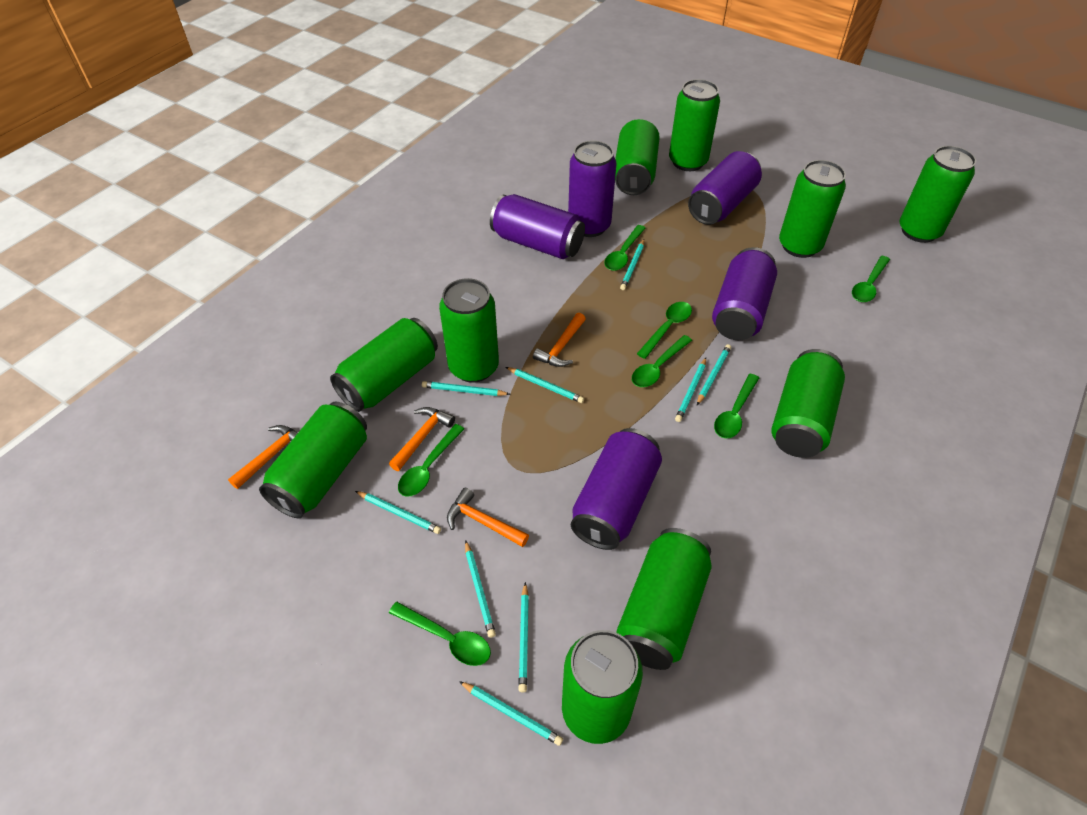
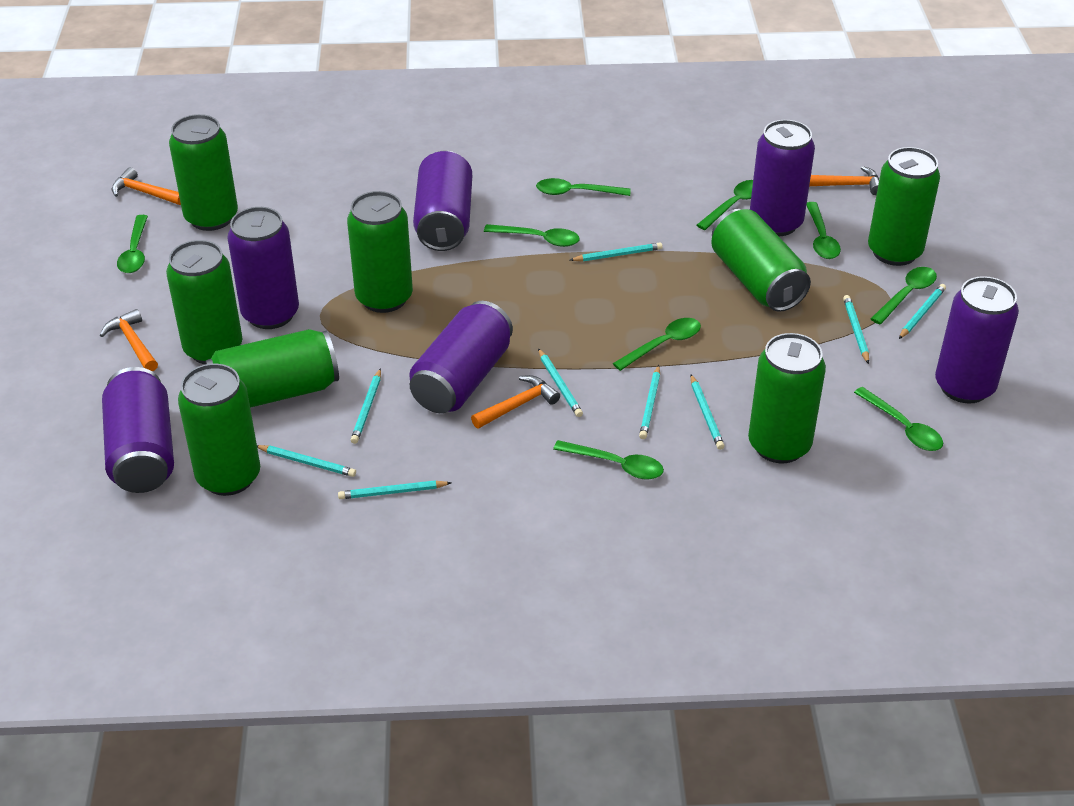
green can: 10 -> 8
green spoon: 7 -> 9
purple can: 5 -> 6

